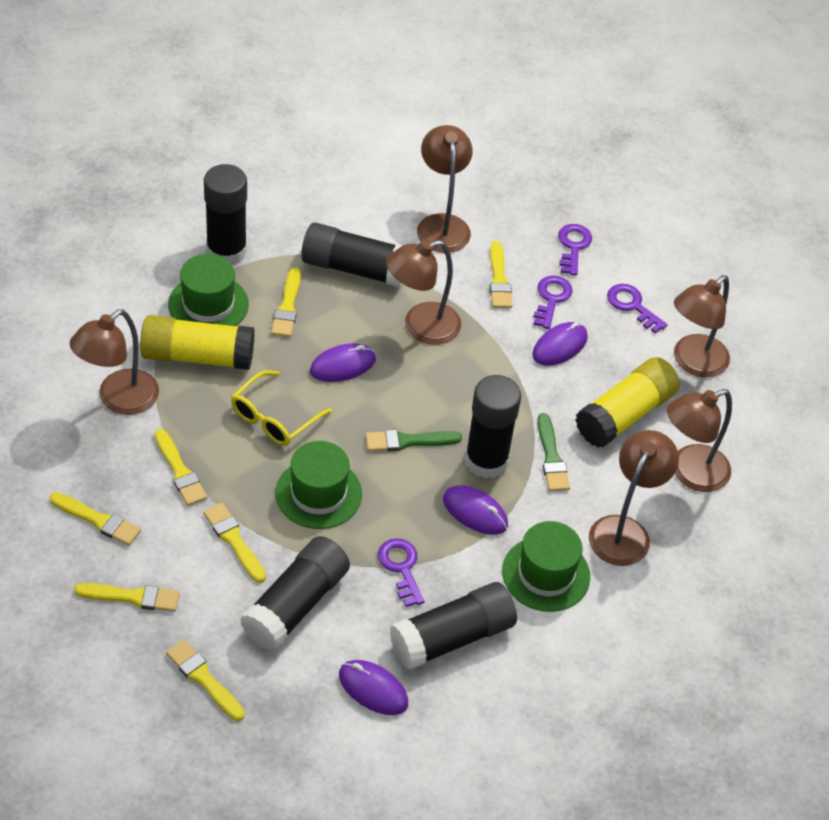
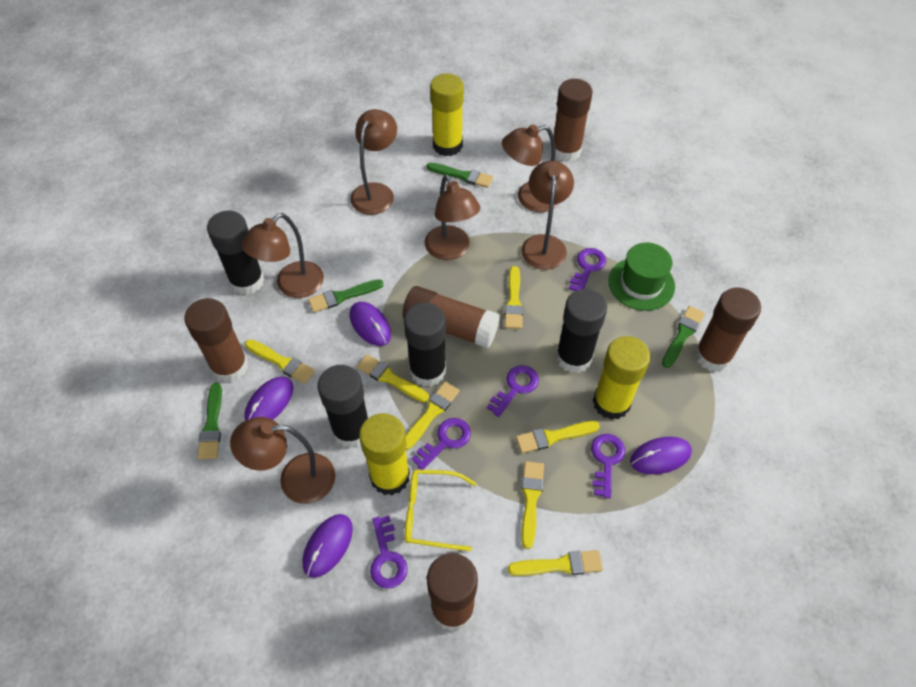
black glue stick: 5 -> 4
brown glue stick: 0 -> 5
green brush: 2 -> 4
green hat: 3 -> 1
purple key: 4 -> 5
yellow glue stick: 2 -> 3

